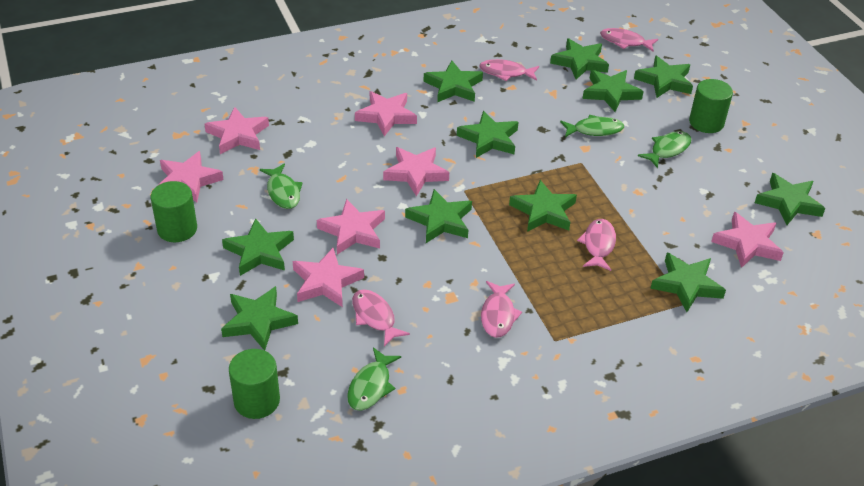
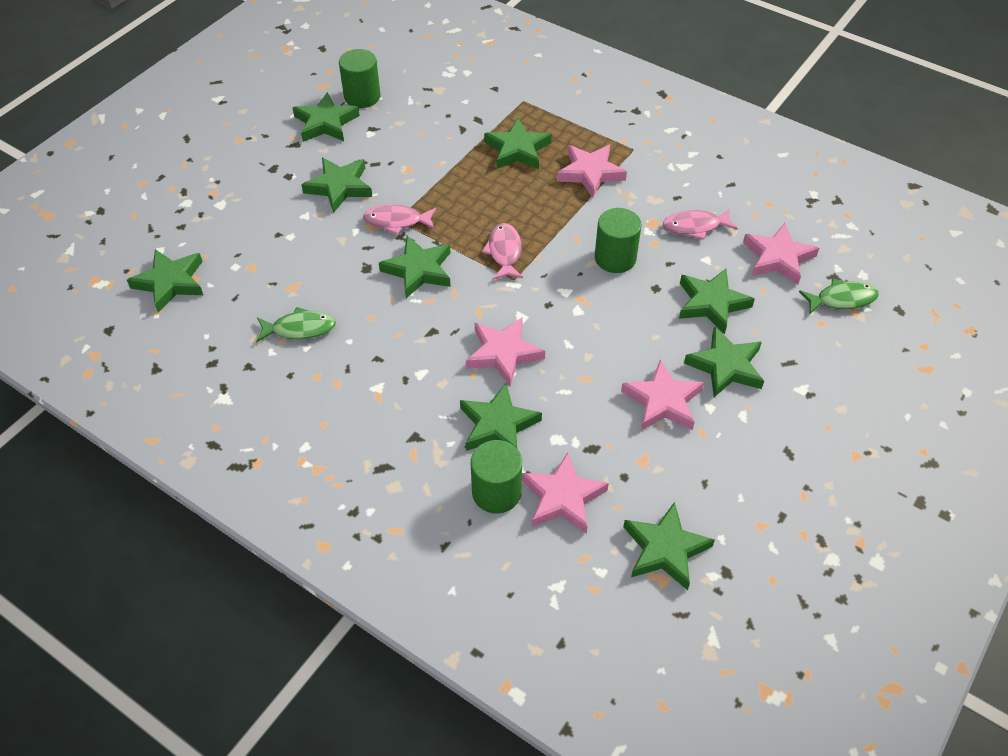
green fish: 4 -> 2
green star: 11 -> 9
pink fish: 5 -> 3
pink star: 7 -> 5

